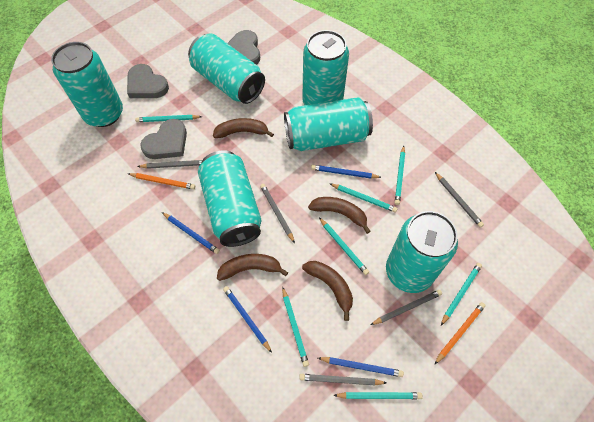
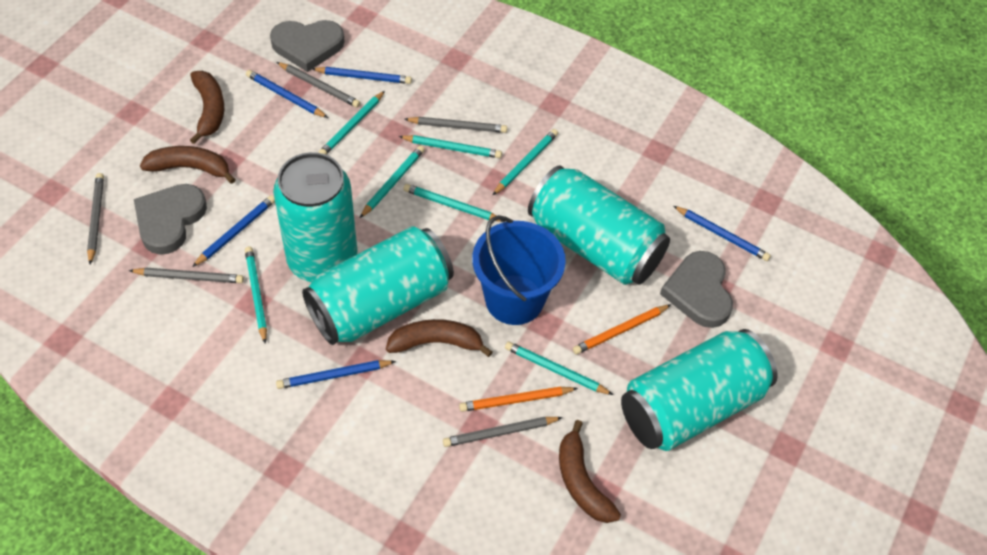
blue bucket: 0 -> 1
blue pencil: 4 -> 5
turquoise can: 6 -> 4

